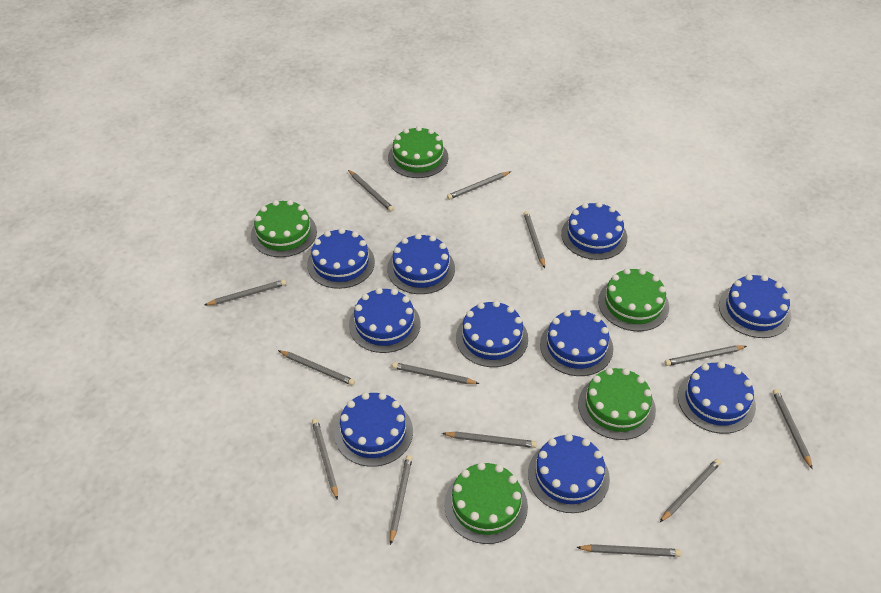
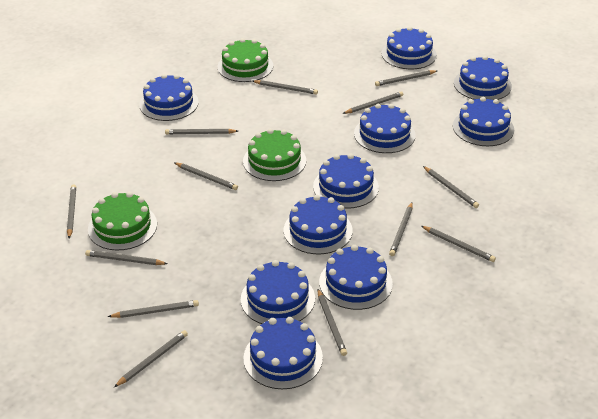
green cake: 5 -> 3

